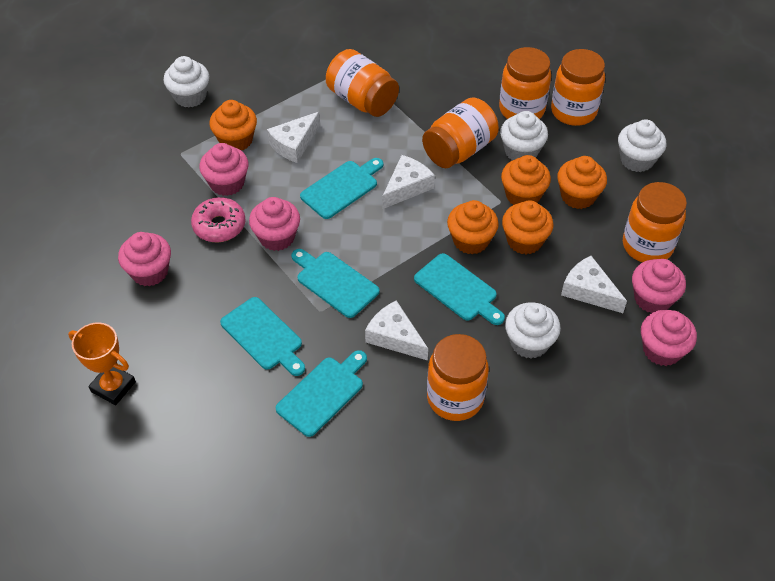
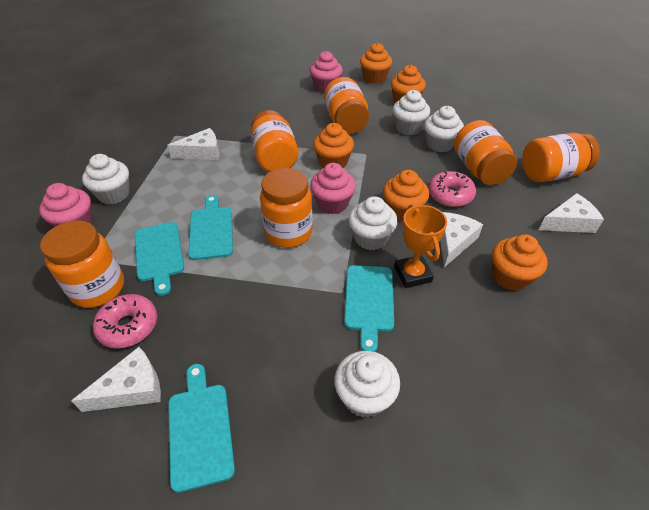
pink cupcake: 5 -> 3
pink donut: 1 -> 2
turquoise cutting board: 5 -> 4
white cupcake: 4 -> 5

